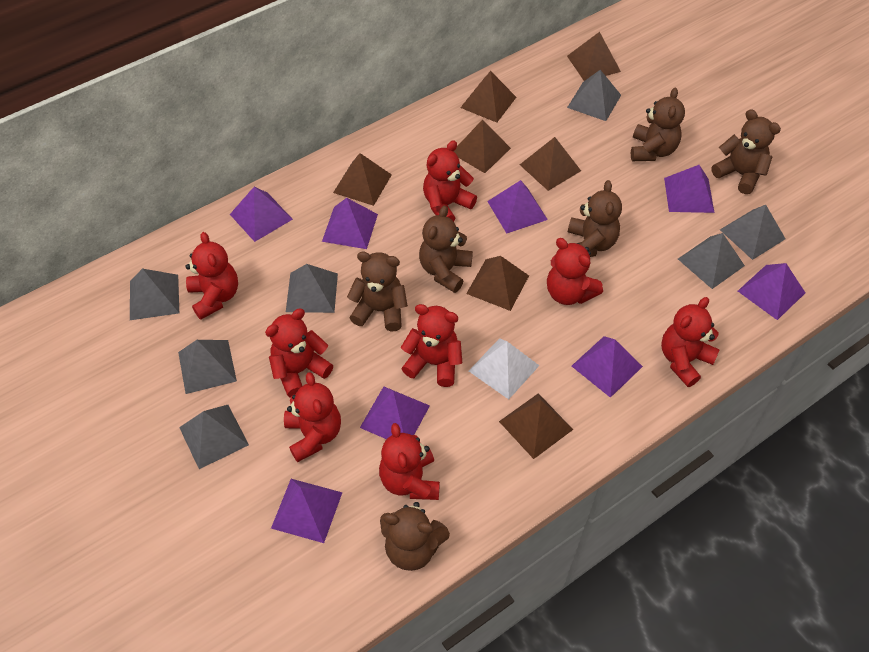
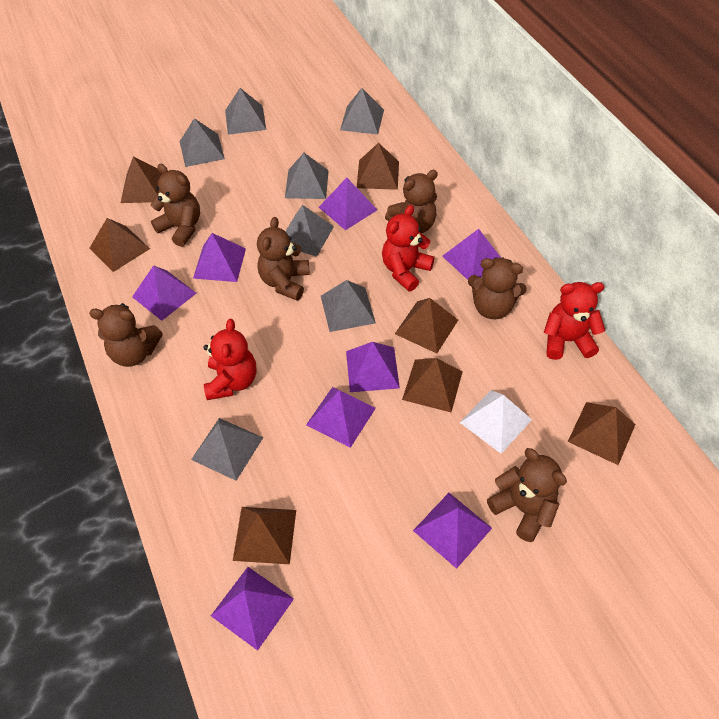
red teddy bear: 8 -> 3

